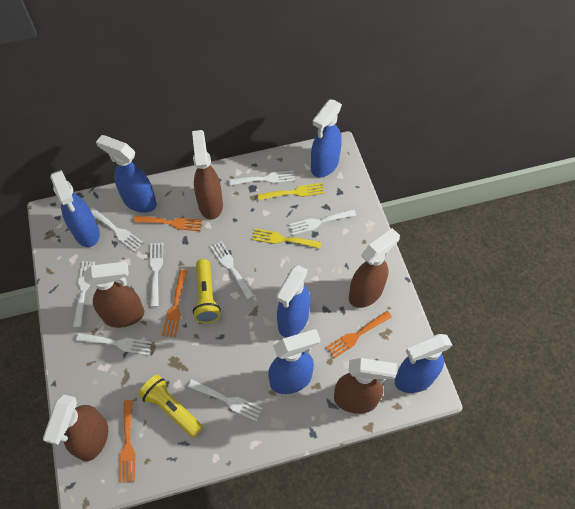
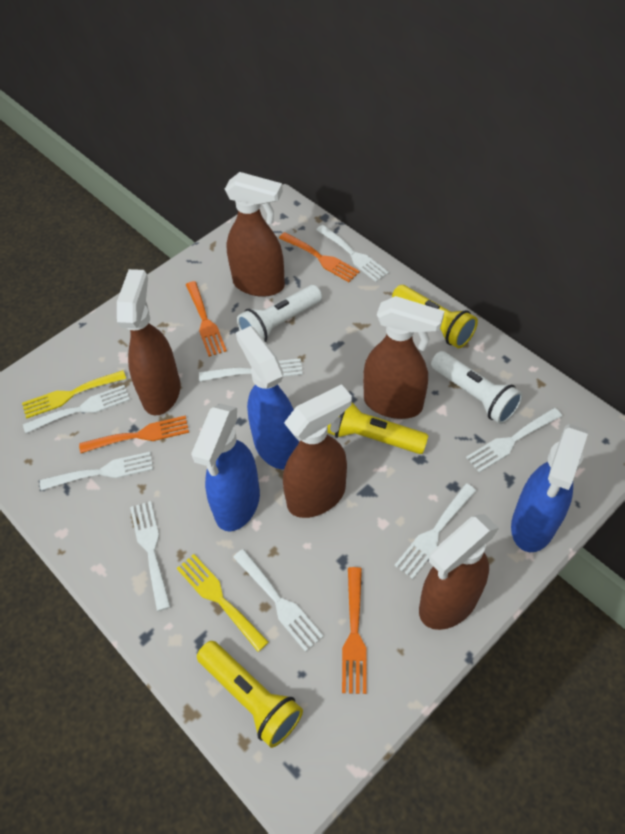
blue spray bottle: 6 -> 3
white flashlight: 0 -> 2
yellow flashlight: 2 -> 3

